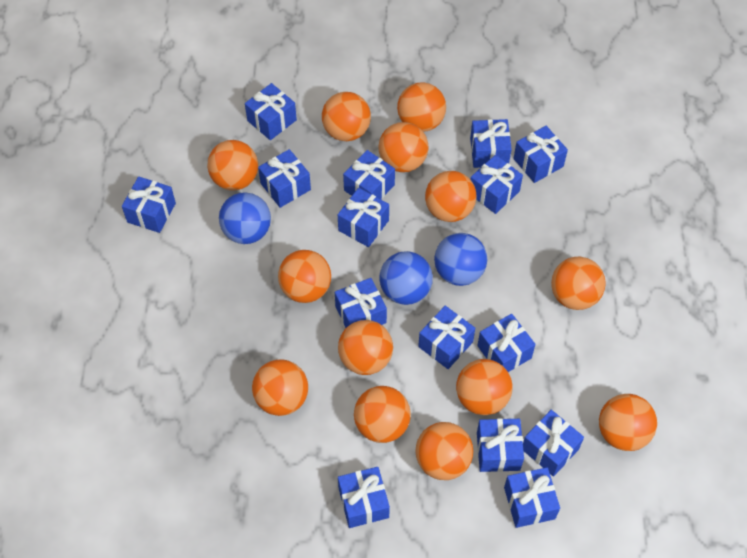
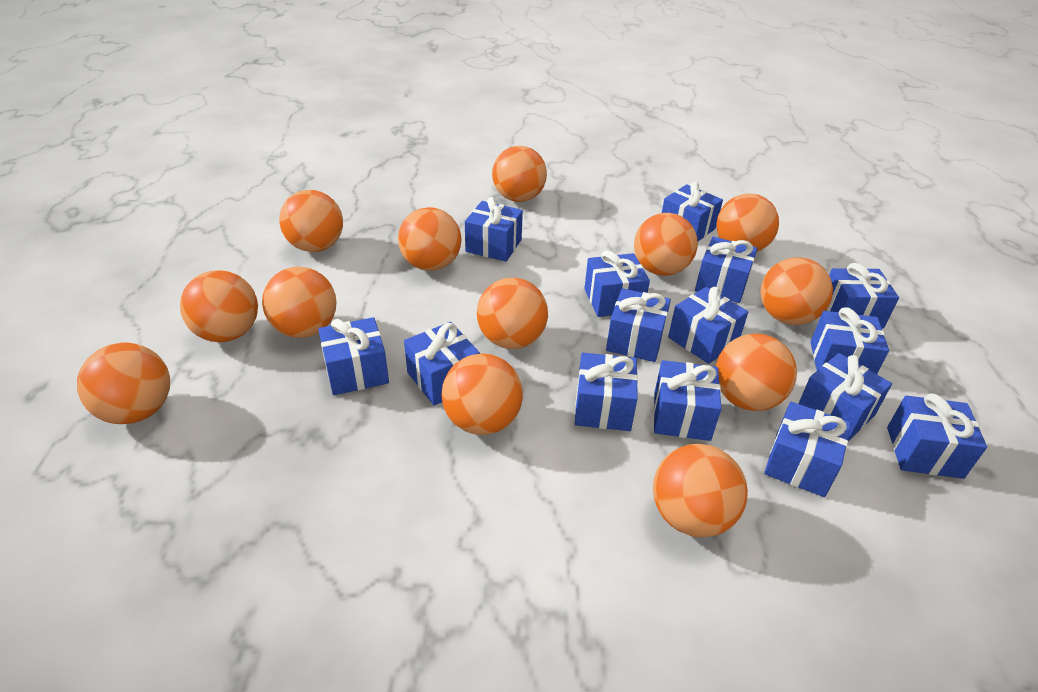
blue ball: 3 -> 0

